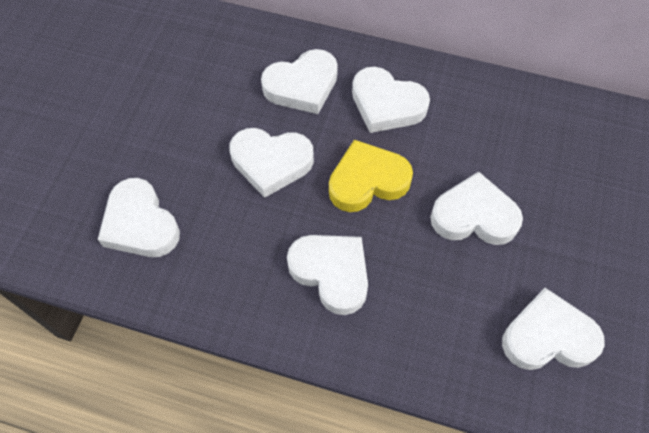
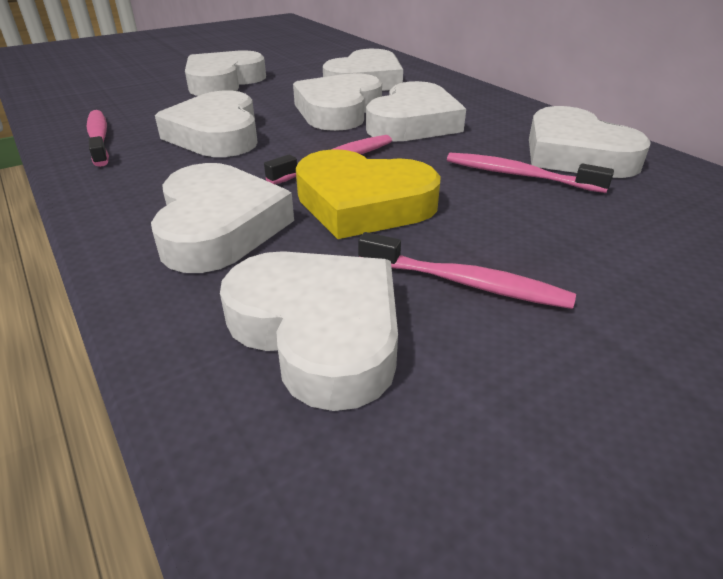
pink toothbrush: 0 -> 4
white heart: 7 -> 8

